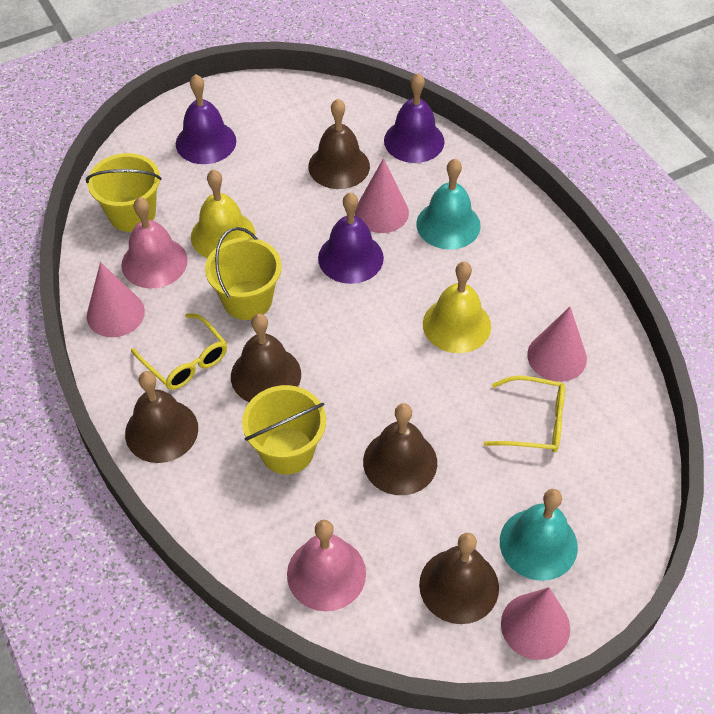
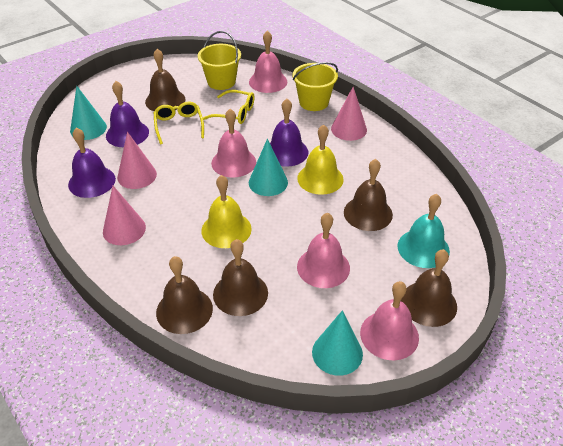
pink bell: 2 -> 4
pink cone: 4 -> 3
turquoise bell: 2 -> 1
turquoise cone: 0 -> 3
yellow bucket: 3 -> 2

